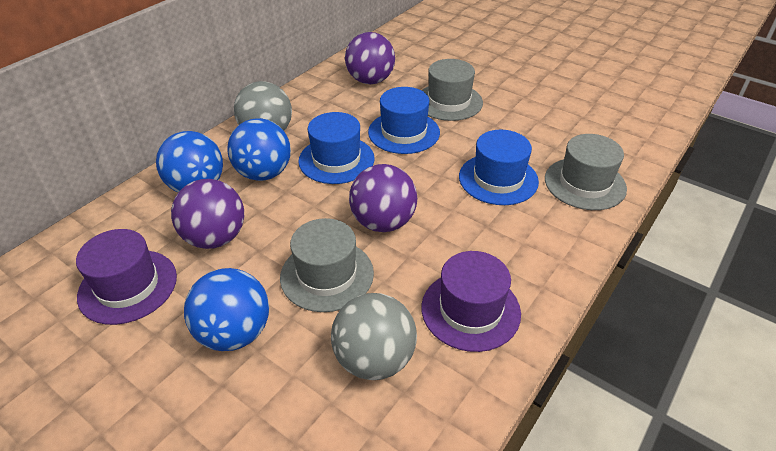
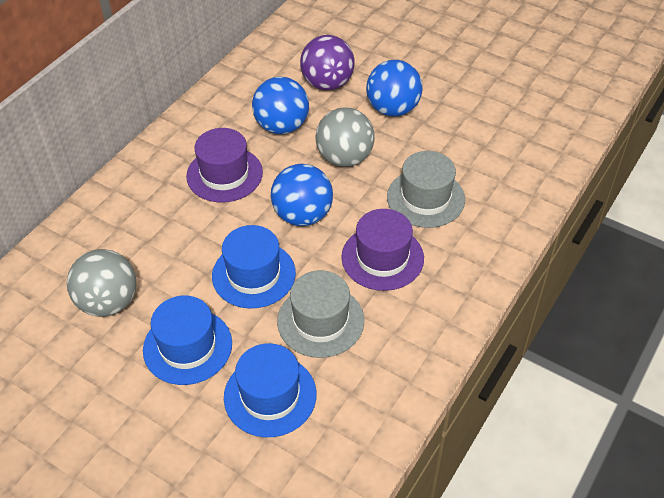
grey hat: 3 -> 2
purple ball: 3 -> 1

